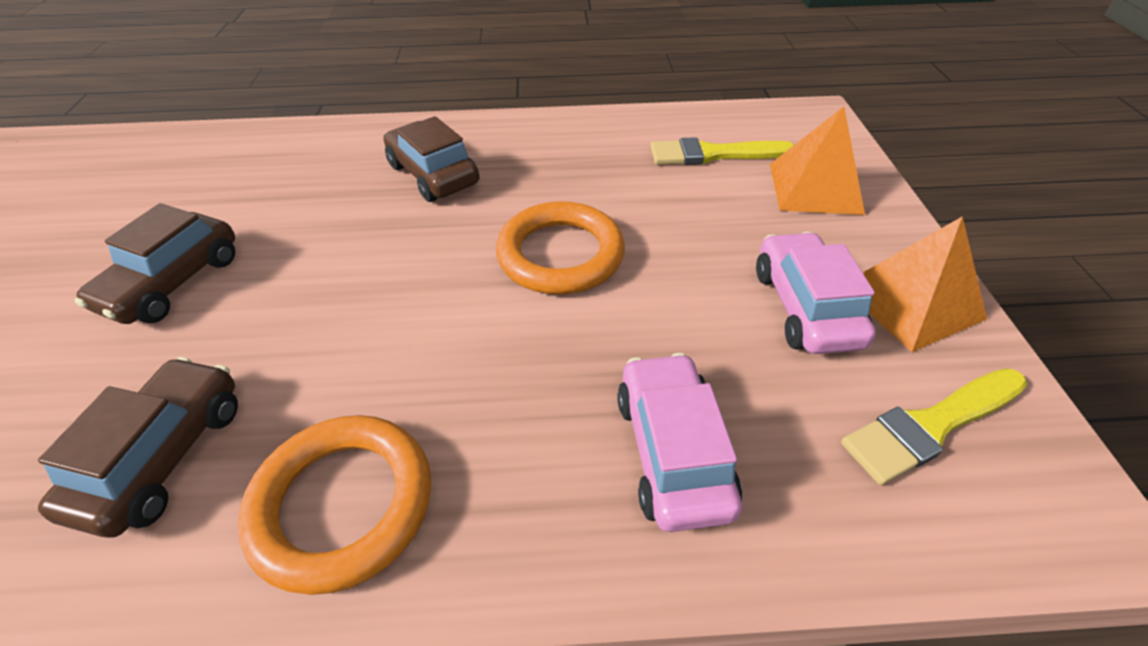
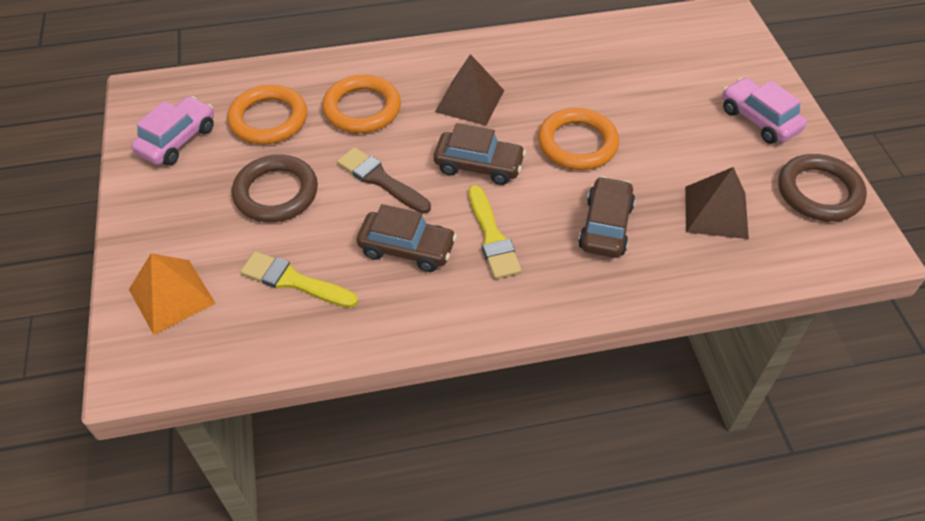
brown brush: 0 -> 1
brown pyramid: 0 -> 2
brown ring: 0 -> 2
orange pyramid: 2 -> 1
orange ring: 2 -> 3

